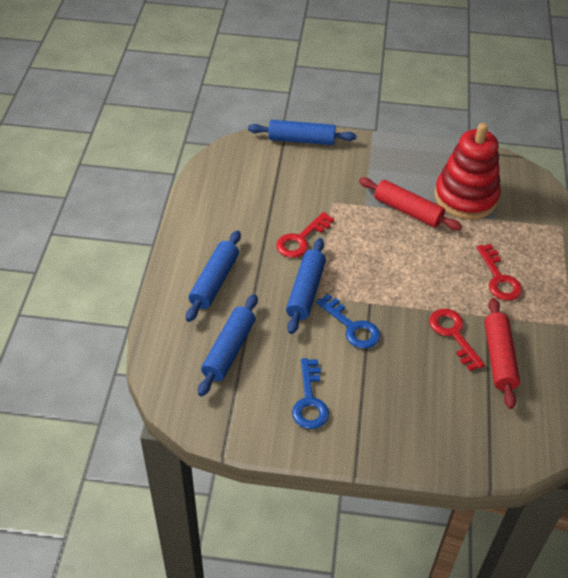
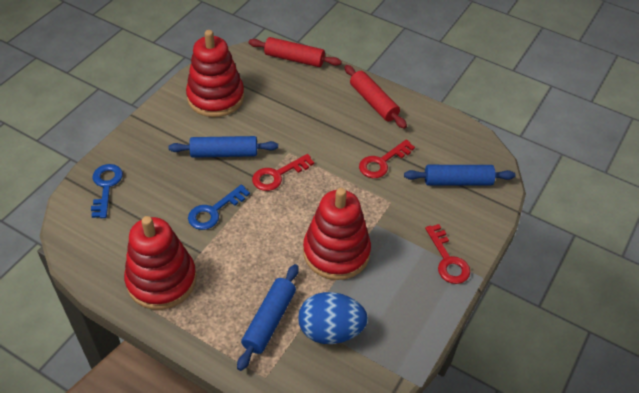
blue egg: 0 -> 1
blue rolling pin: 4 -> 3
red stacking toy: 1 -> 3

